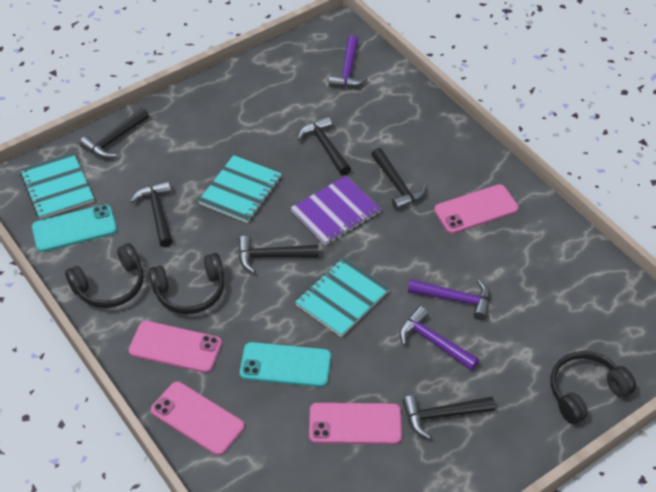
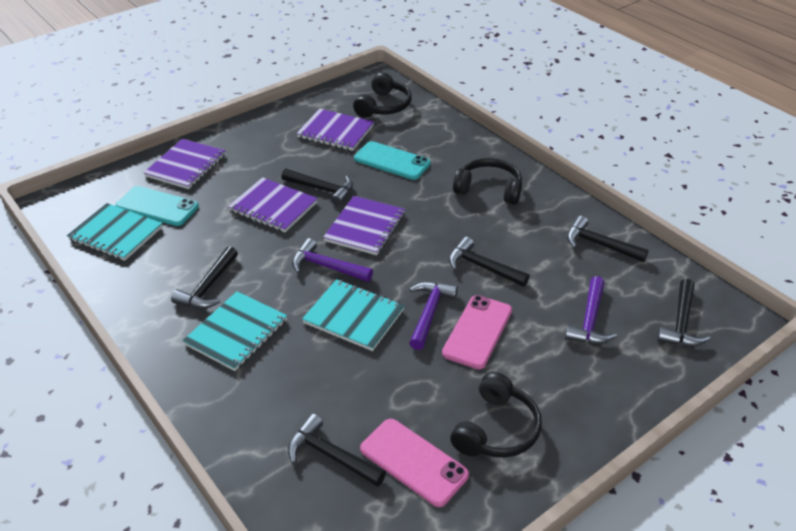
pink phone: 4 -> 2
purple notebook: 1 -> 4

